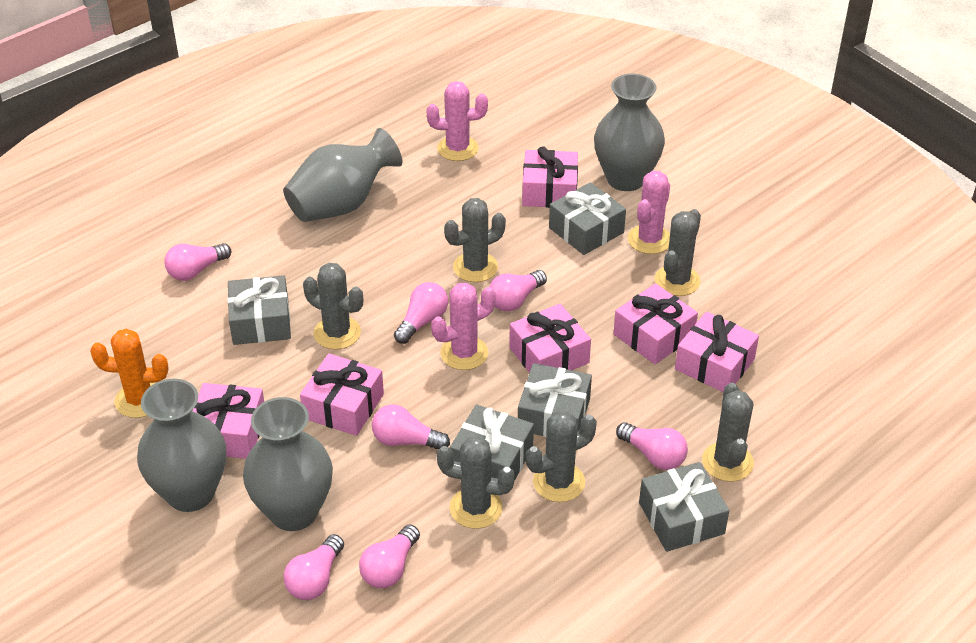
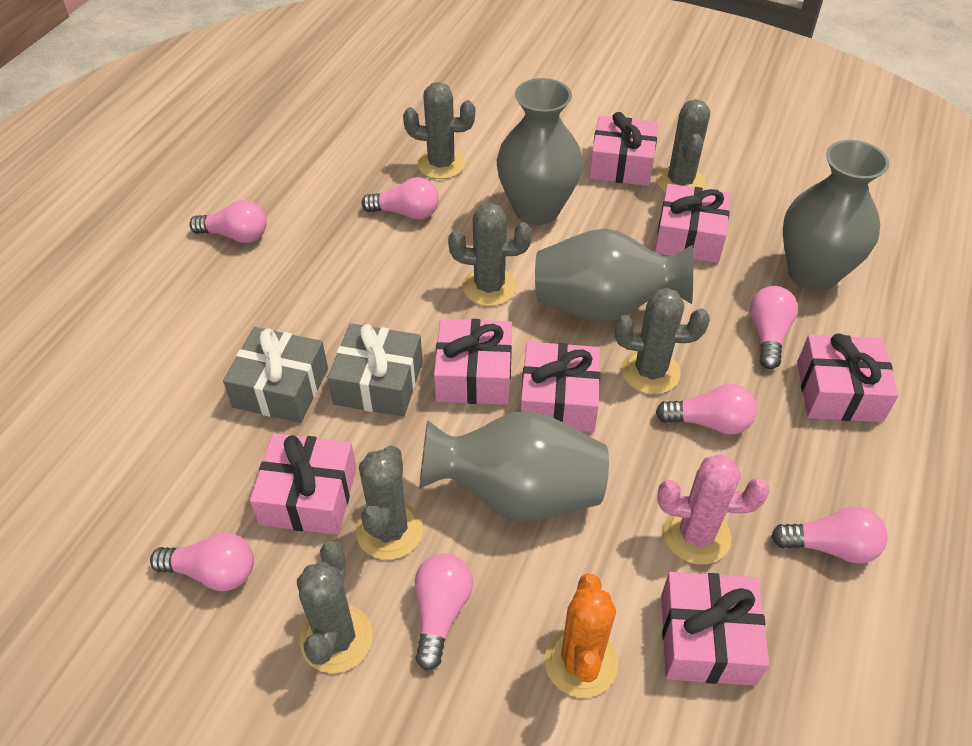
grey gift: 5 -> 2
pink cactus: 3 -> 1
pink gift: 6 -> 7

